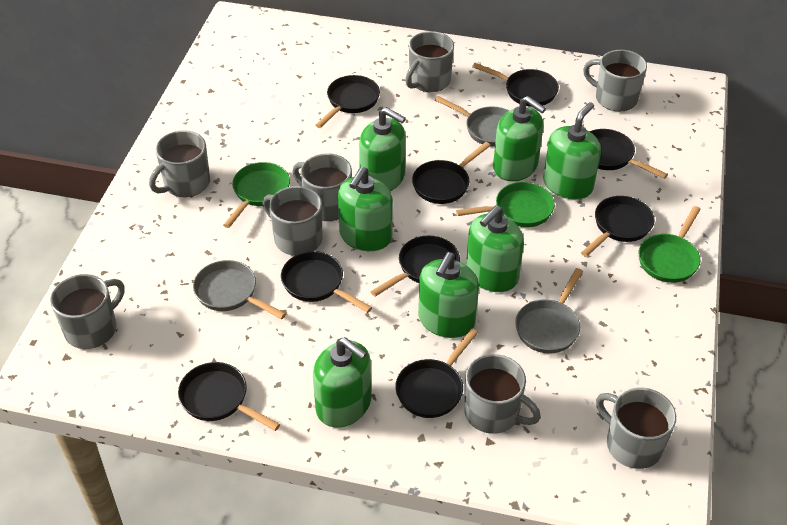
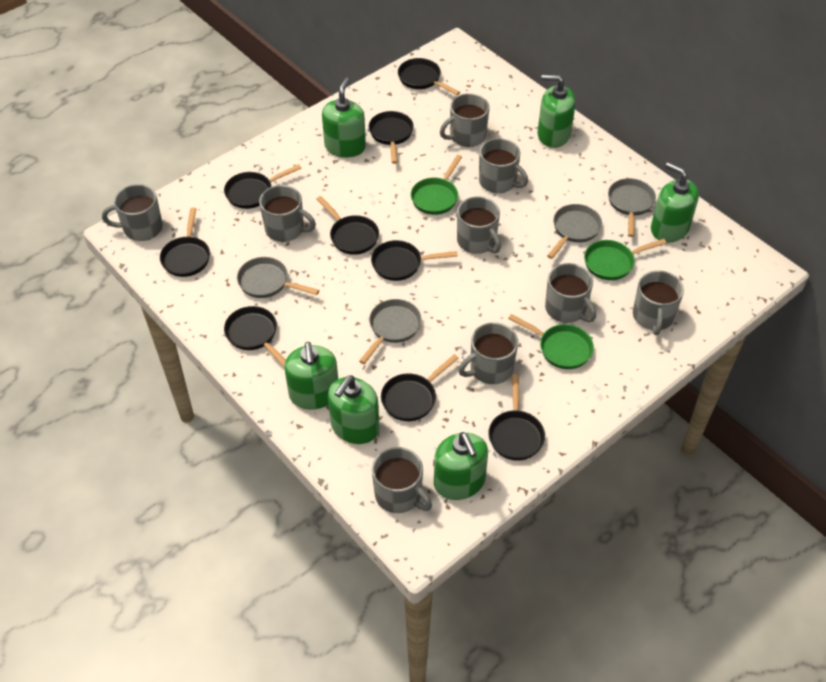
green soap dispenser: 7 -> 6
grey mug: 8 -> 9
grey pan: 3 -> 4

